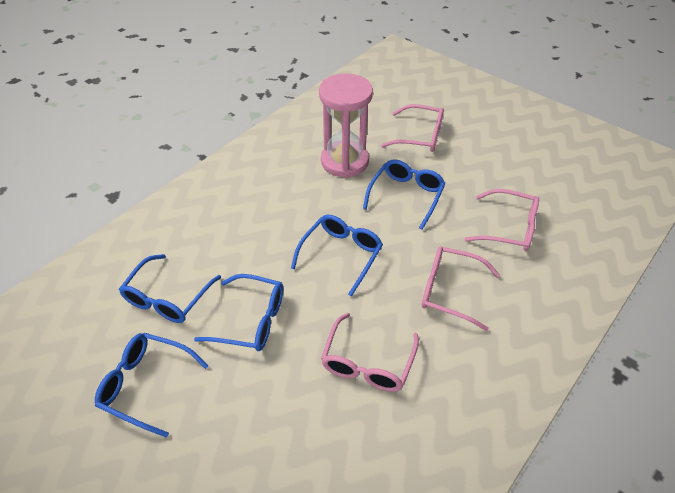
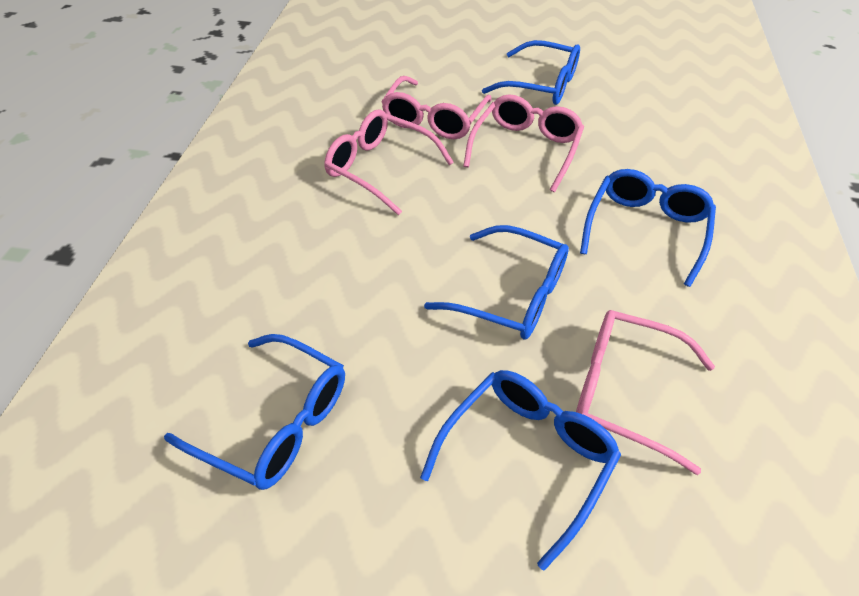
pink hourglass: 1 -> 0

